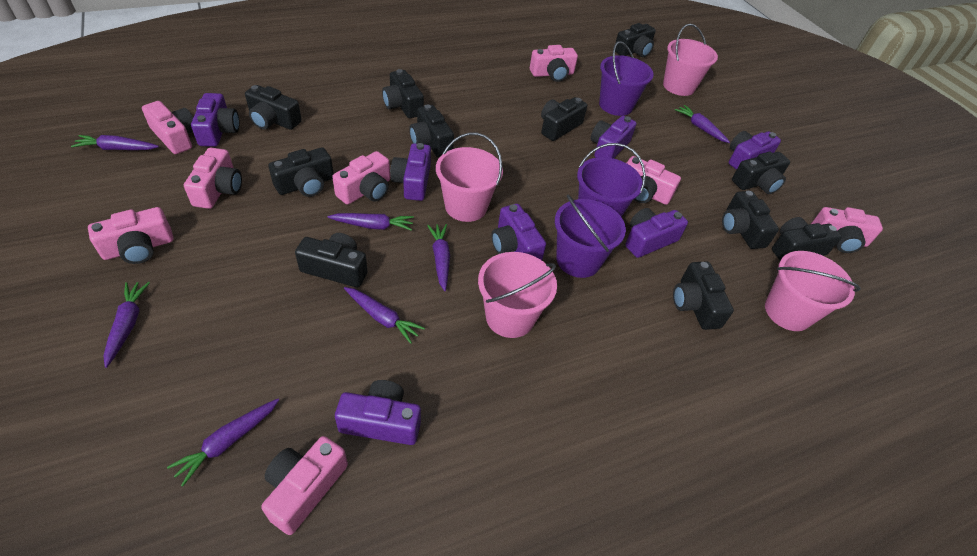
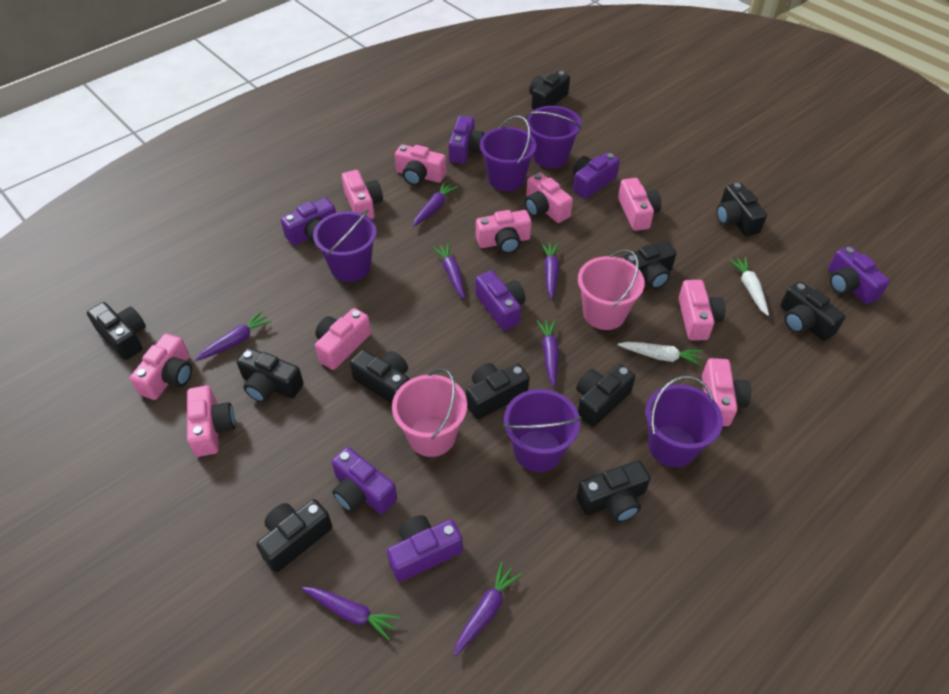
pink bucket: 4 -> 2
pink camera: 8 -> 10
purple bucket: 3 -> 5
white carrot: 0 -> 2

